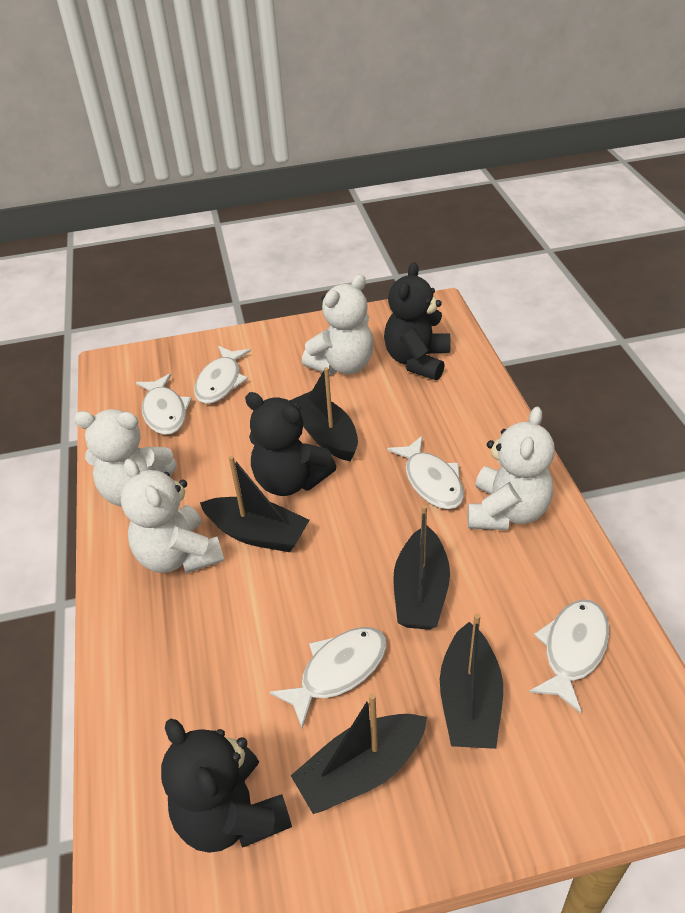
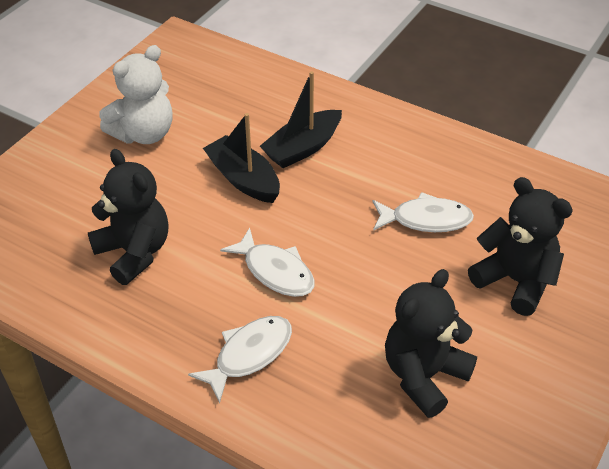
black boat: 5 -> 2
white fish: 5 -> 3
white teddy bear: 4 -> 1

